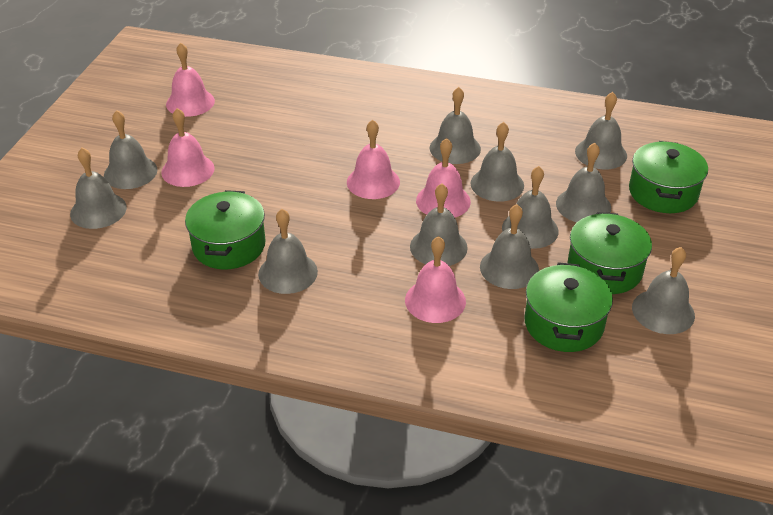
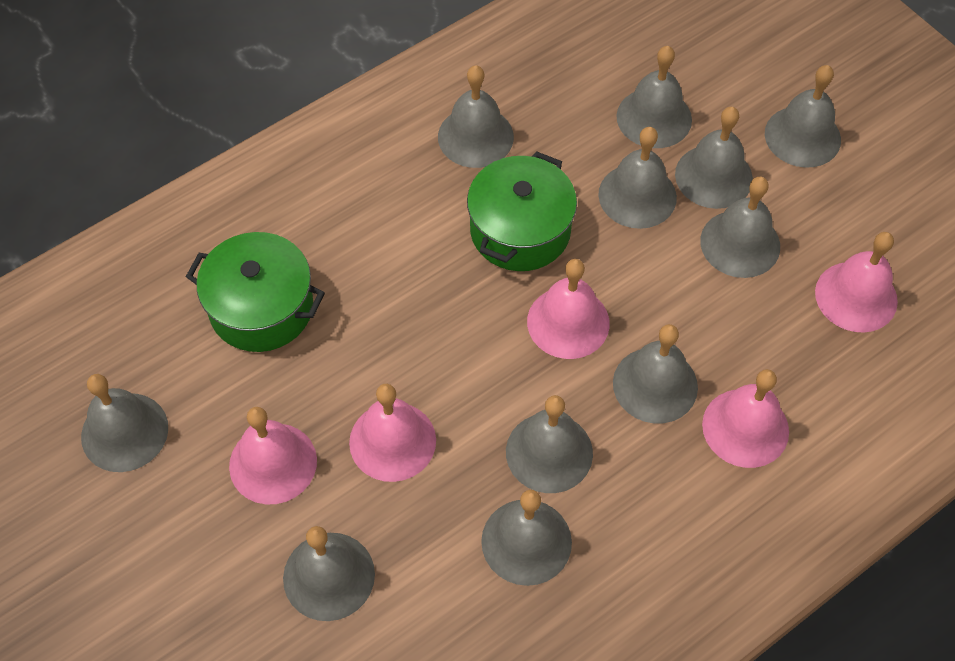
green pot: 4 -> 2

